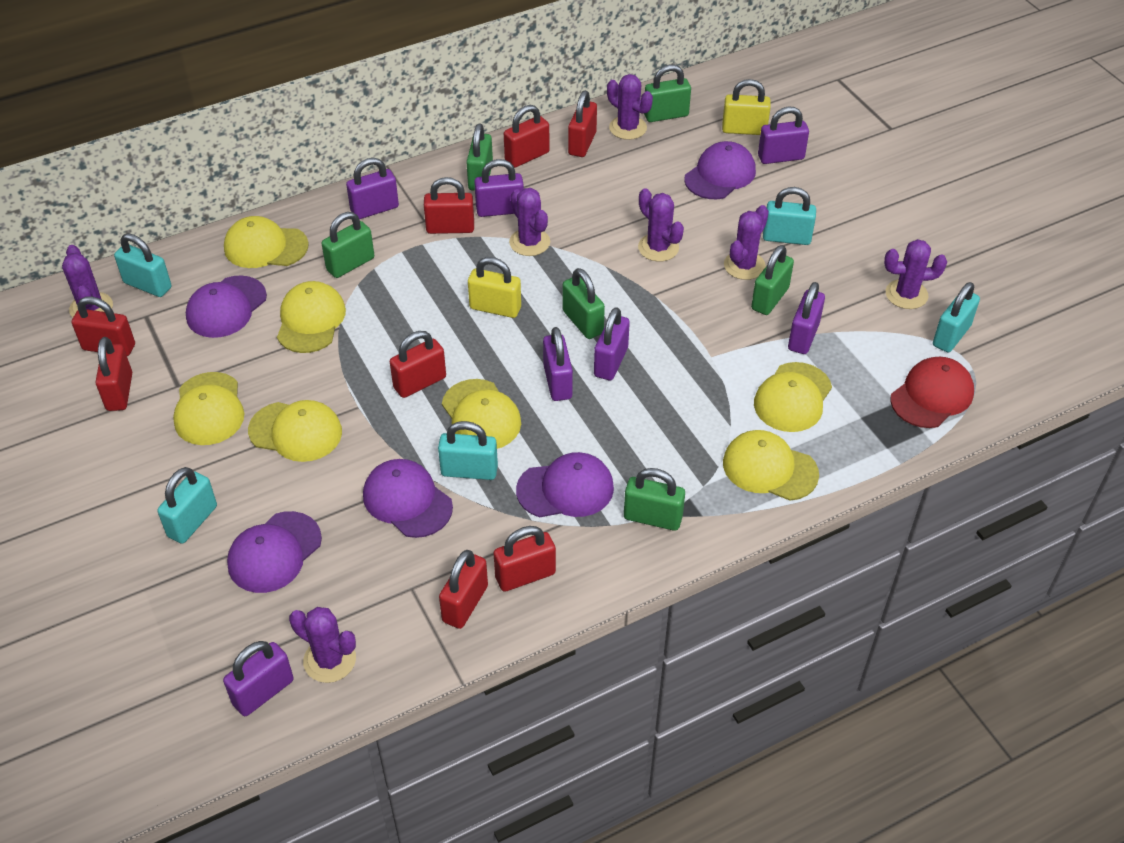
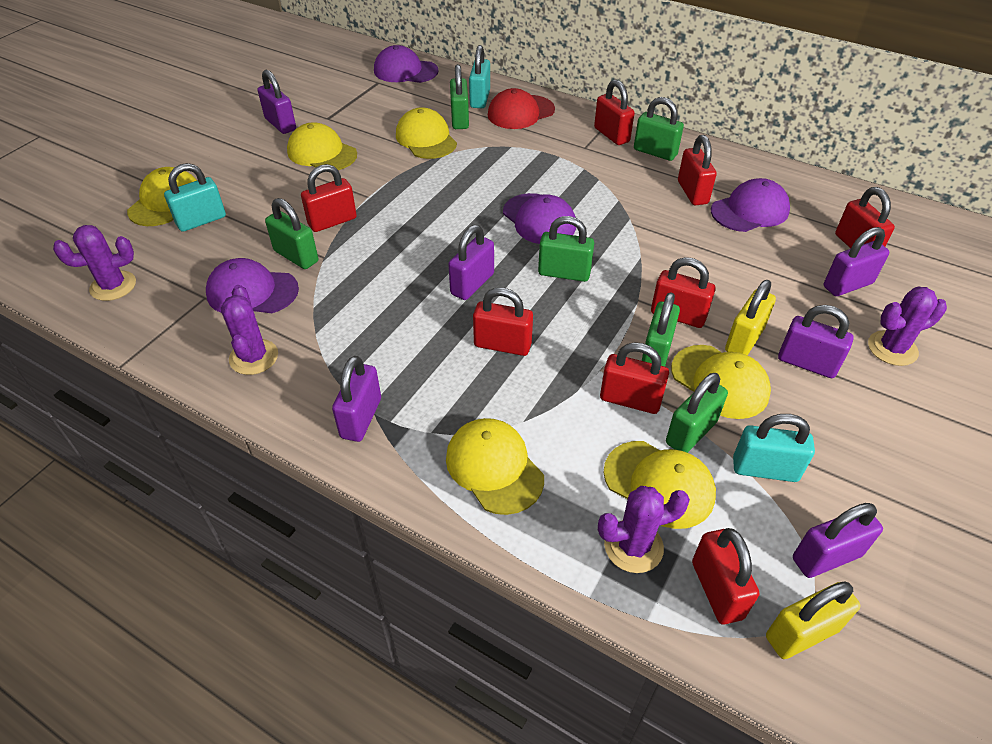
purple cactus: 7 -> 4
purple cap: 5 -> 4
purple padlock: 7 -> 6
turquoise padlock: 5 -> 3
yellow cap: 7 -> 6

